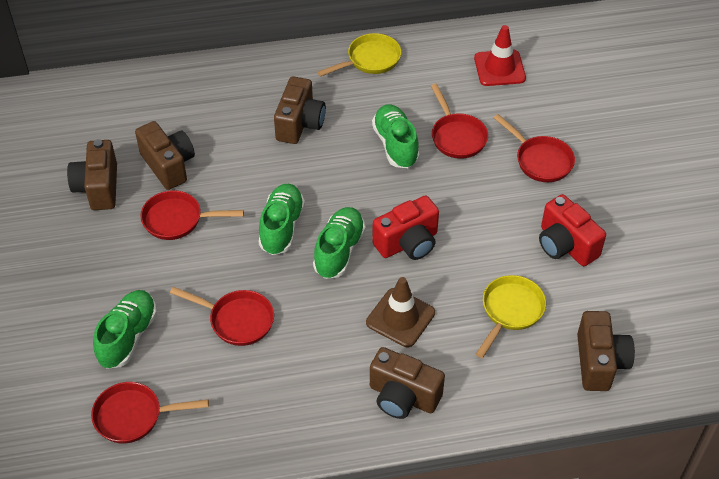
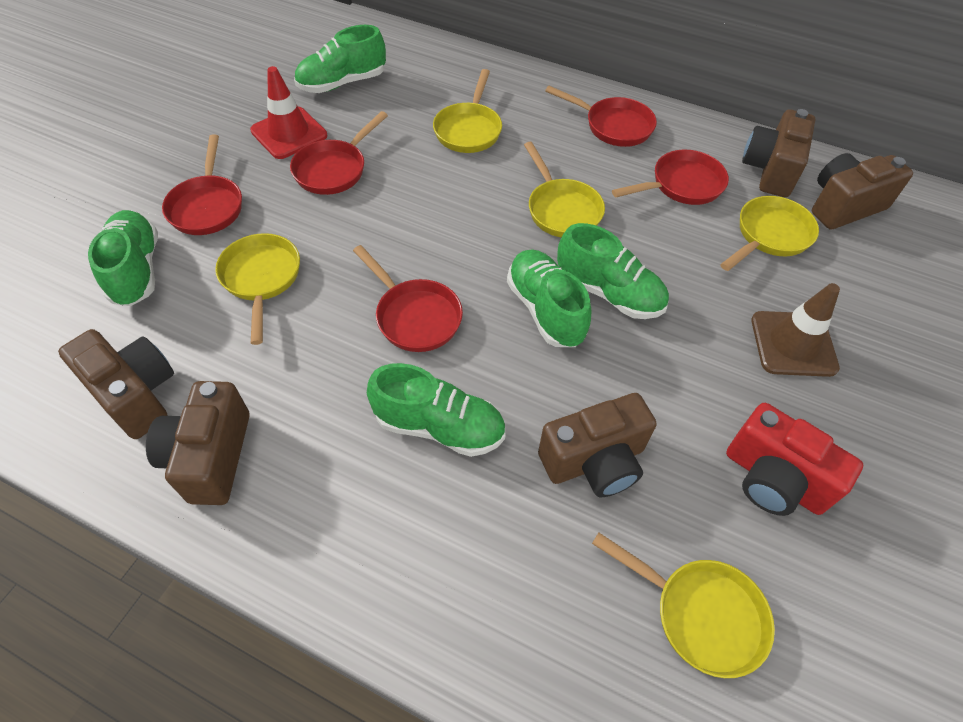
green shoe: 4 -> 5
red camera: 2 -> 1
yellow pan: 2 -> 5

